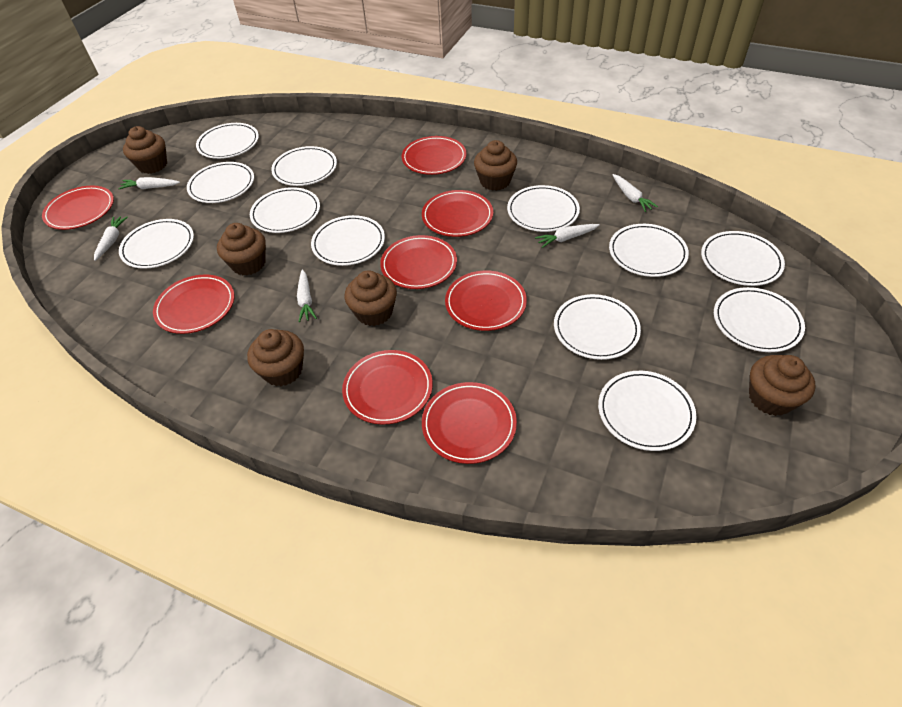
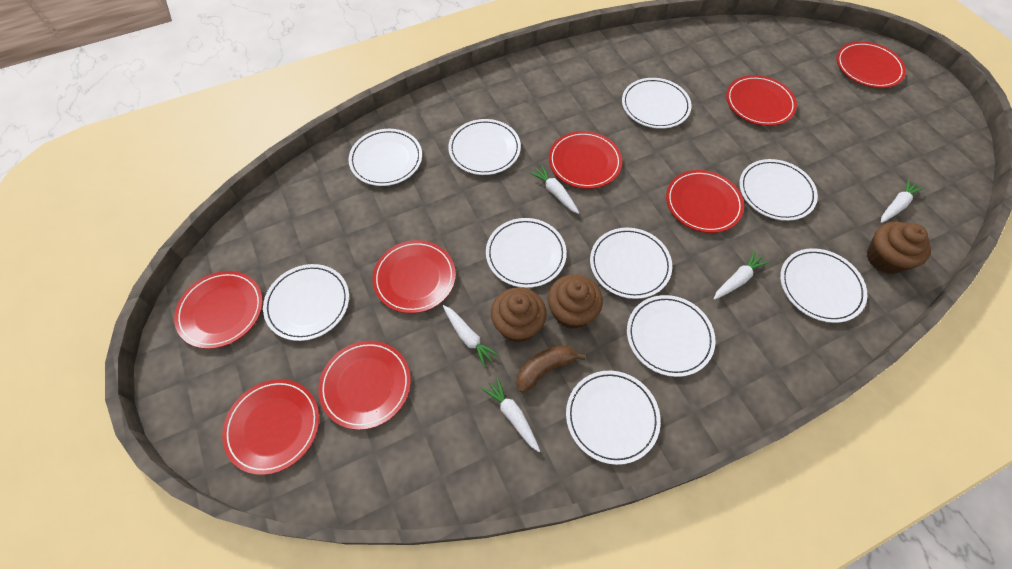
brown banana: 0 -> 1
brown cupcake: 6 -> 3
white plate: 12 -> 10

